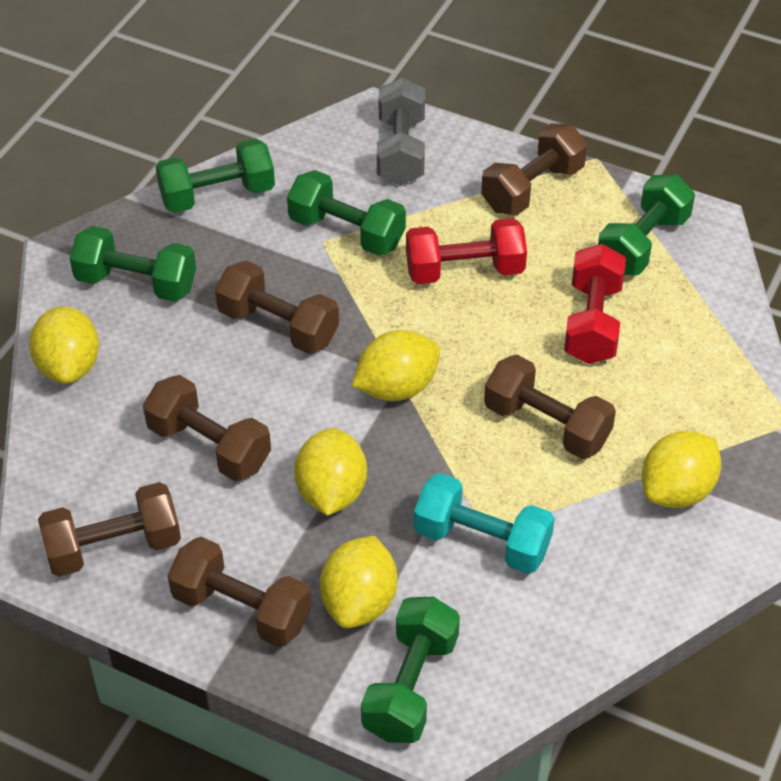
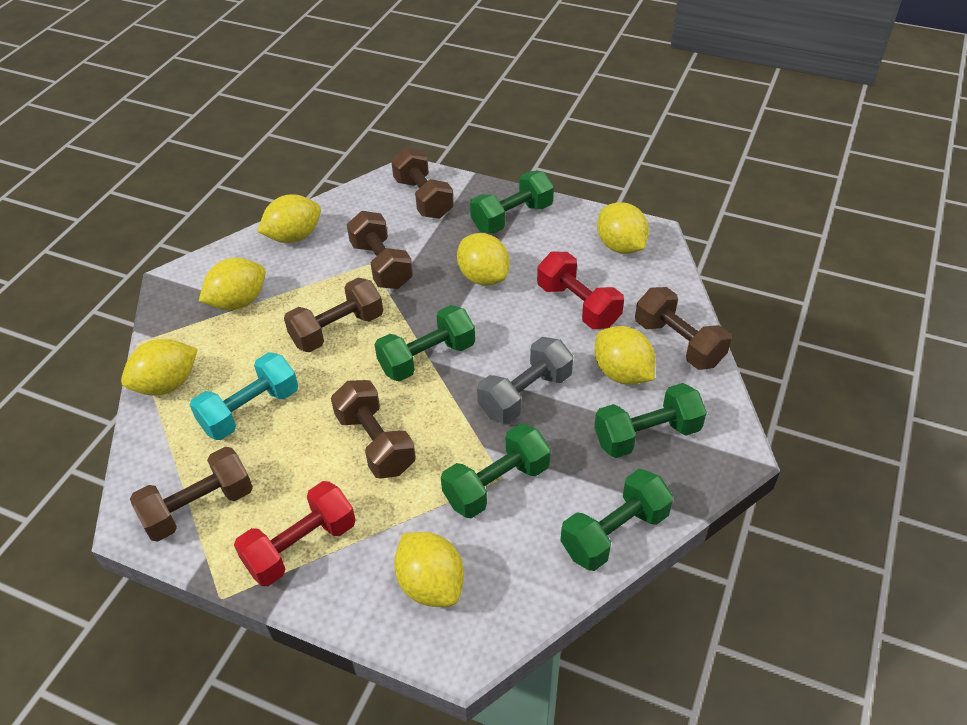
yellow lemon: 5 -> 7

